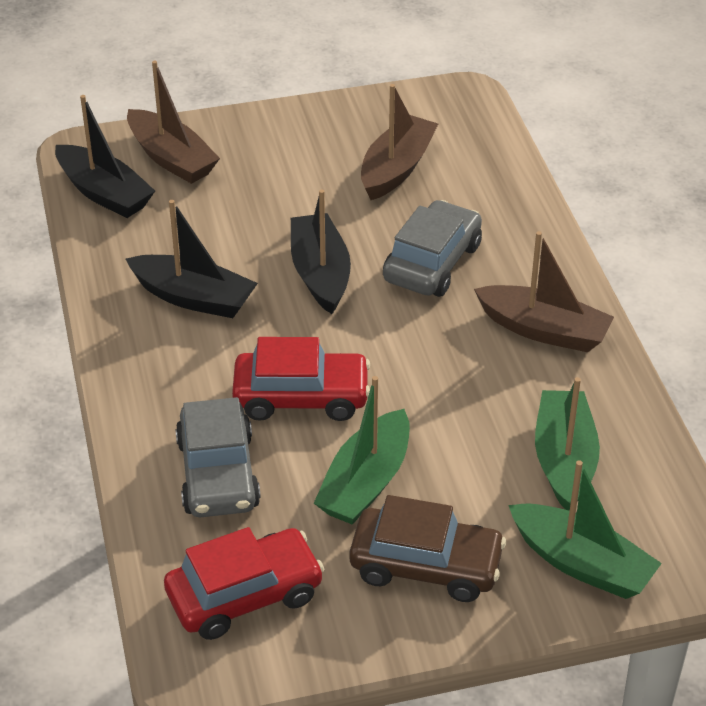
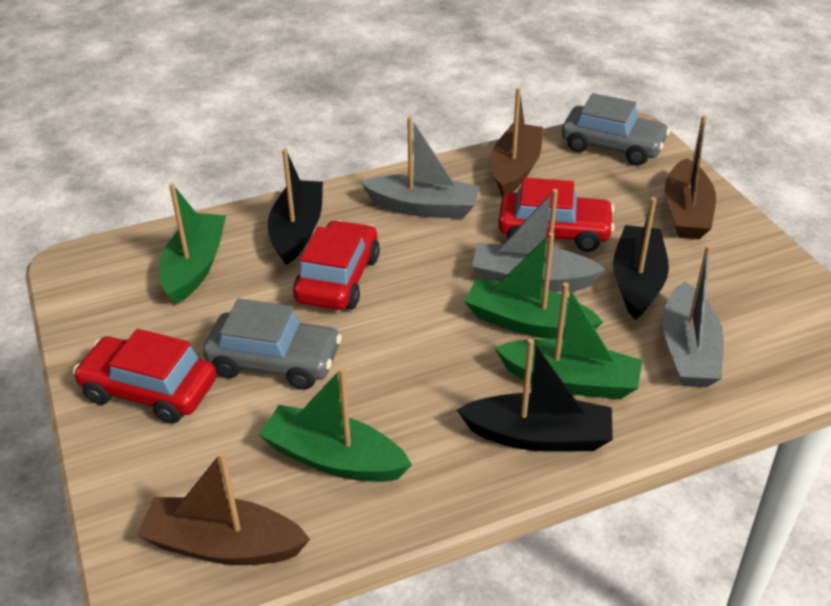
brown car: 1 -> 0
green boat: 3 -> 4
grey boat: 0 -> 3
red car: 2 -> 3

